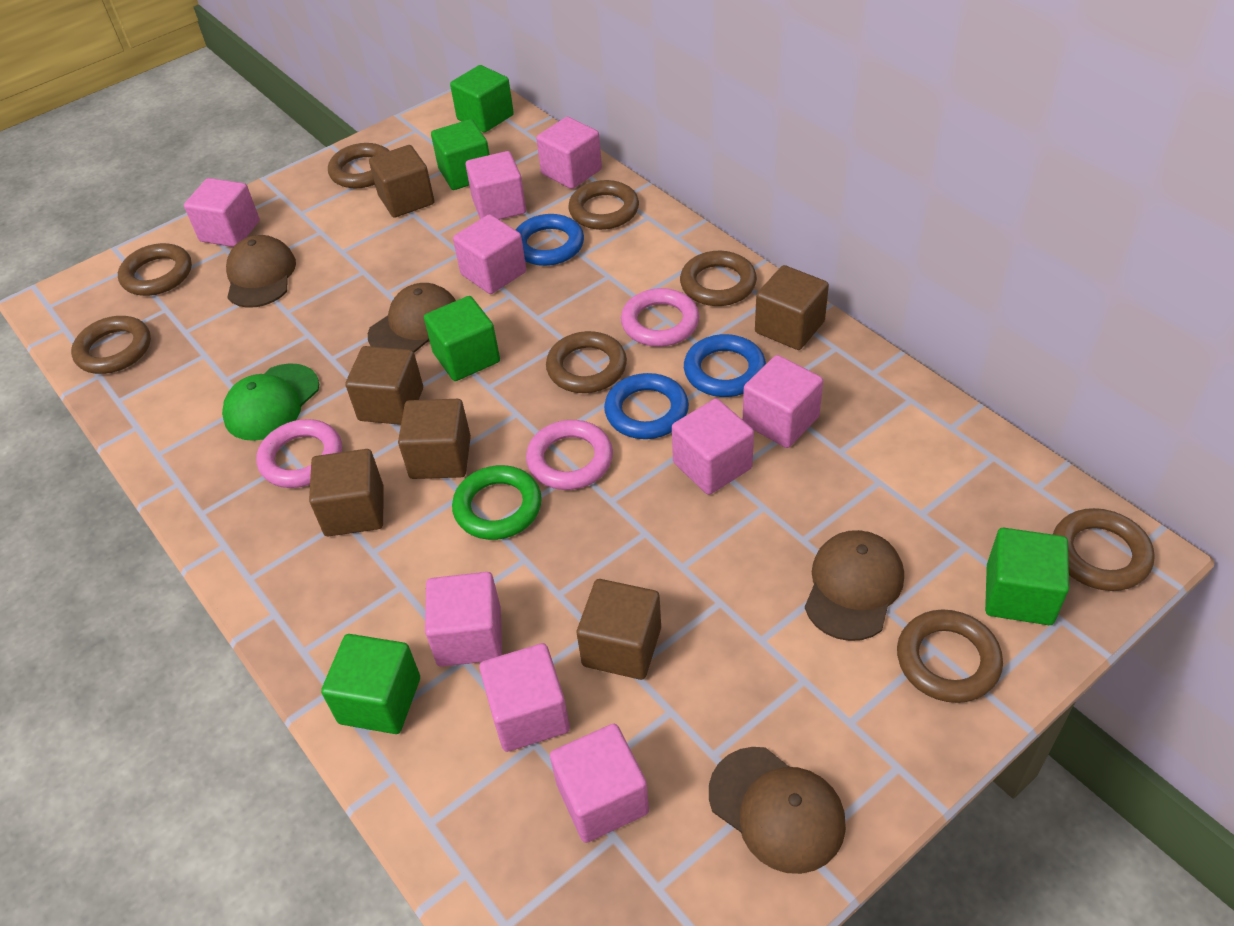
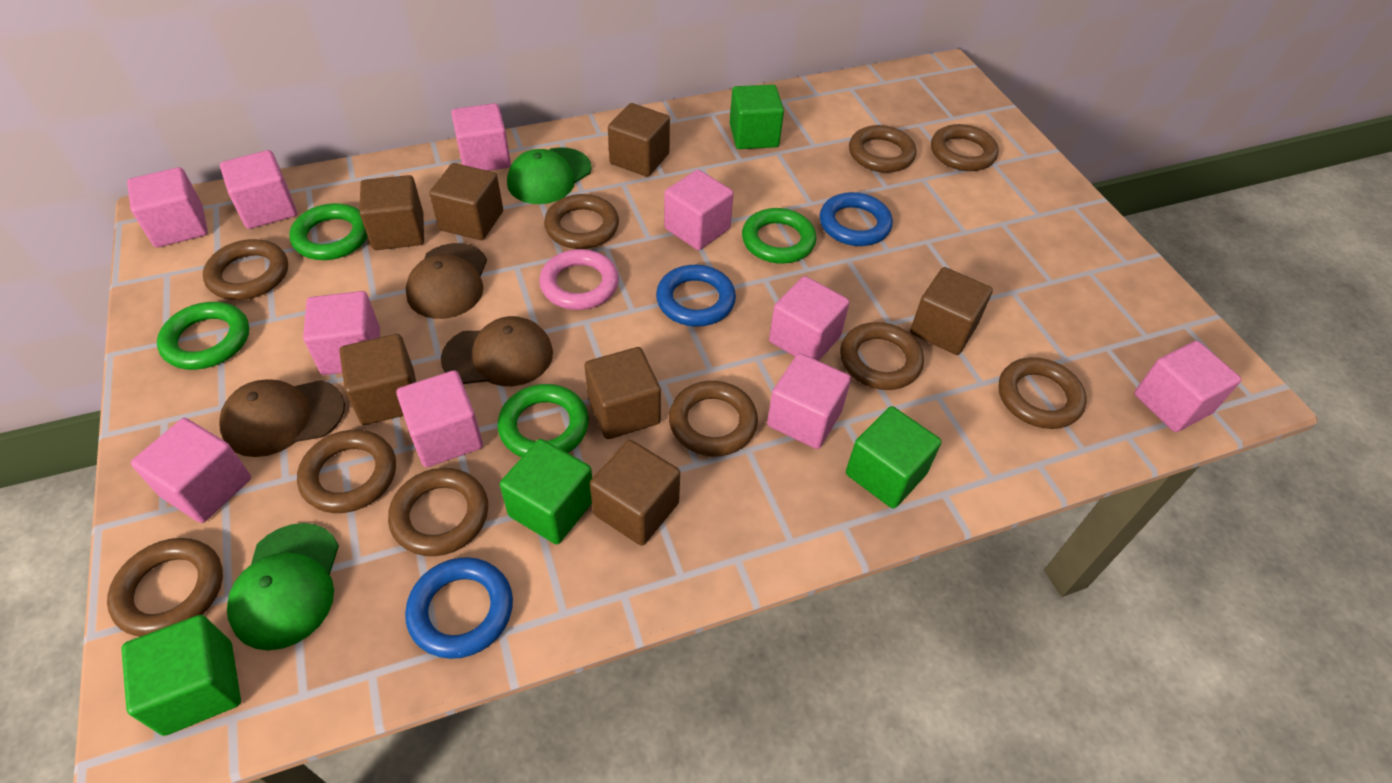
brown cap: 4 -> 3
brown cube: 6 -> 7
brown ring: 8 -> 10
green cap: 1 -> 2
green cube: 5 -> 4
green ring: 1 -> 4
pink cube: 9 -> 10
pink ring: 3 -> 1

